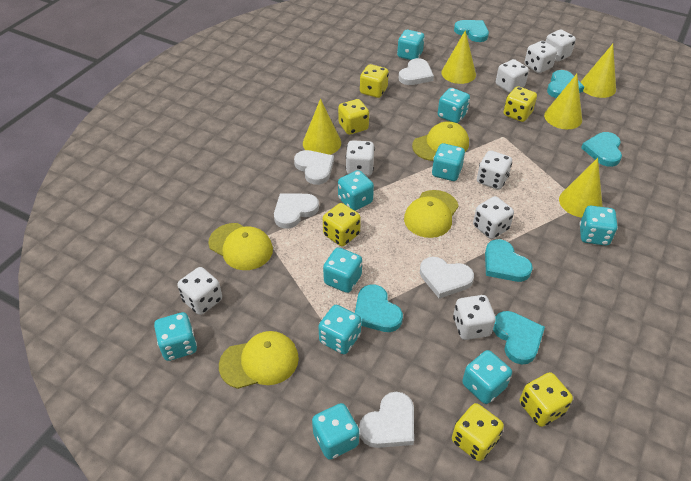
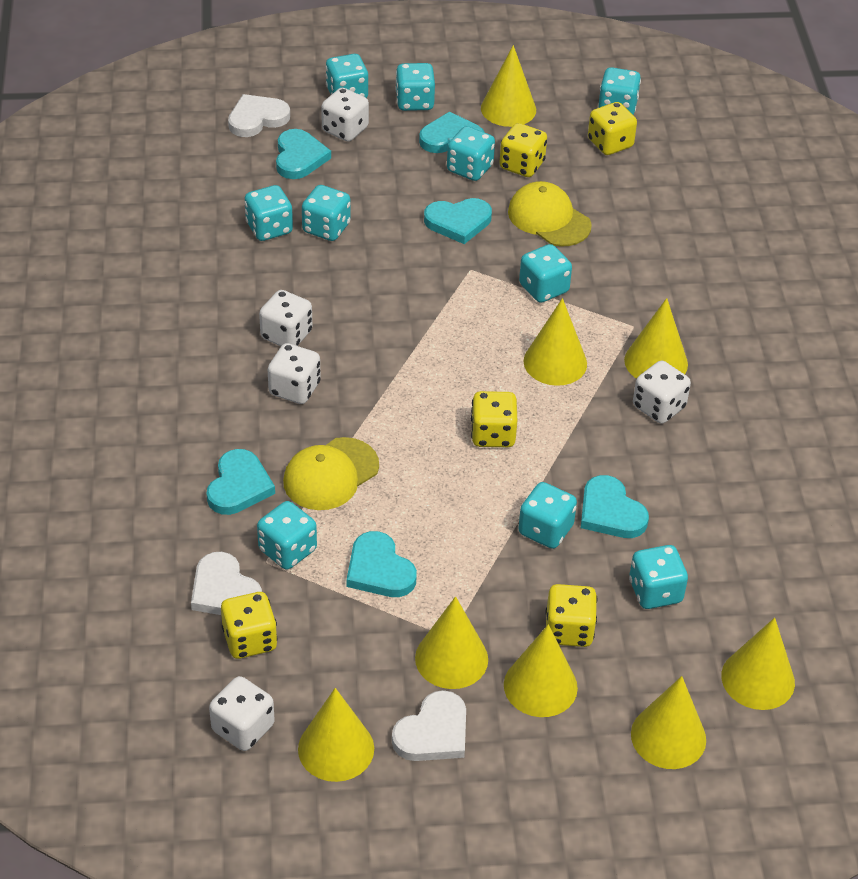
white dice: 8 -> 5
white heart: 5 -> 3
yellow cap: 4 -> 2
yellow cone: 5 -> 8
yellow dice: 6 -> 5

